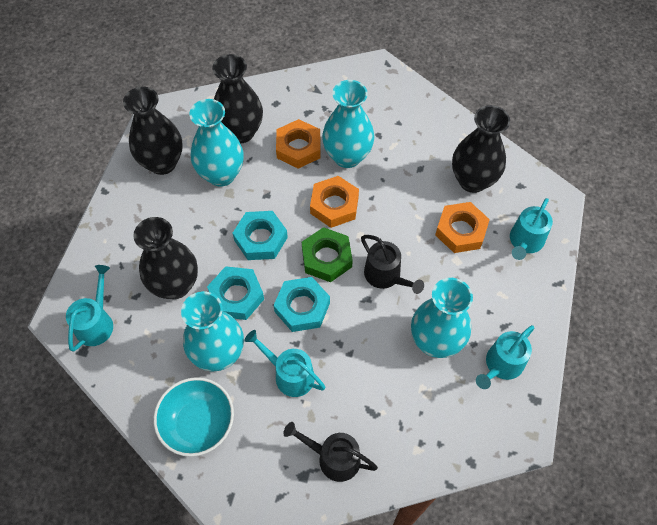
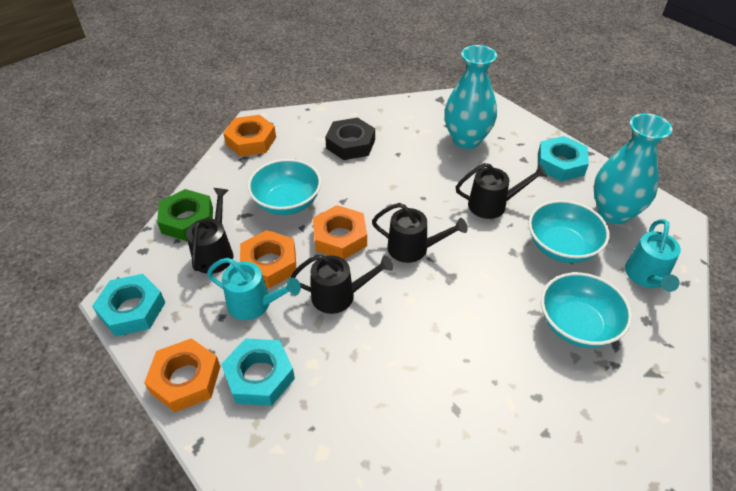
black nut: 0 -> 1
black vase: 4 -> 0
black watering can: 2 -> 4
orange nut: 3 -> 4
turquoise bowl: 1 -> 3
turquoise vase: 4 -> 2
turquoise watering can: 4 -> 2

